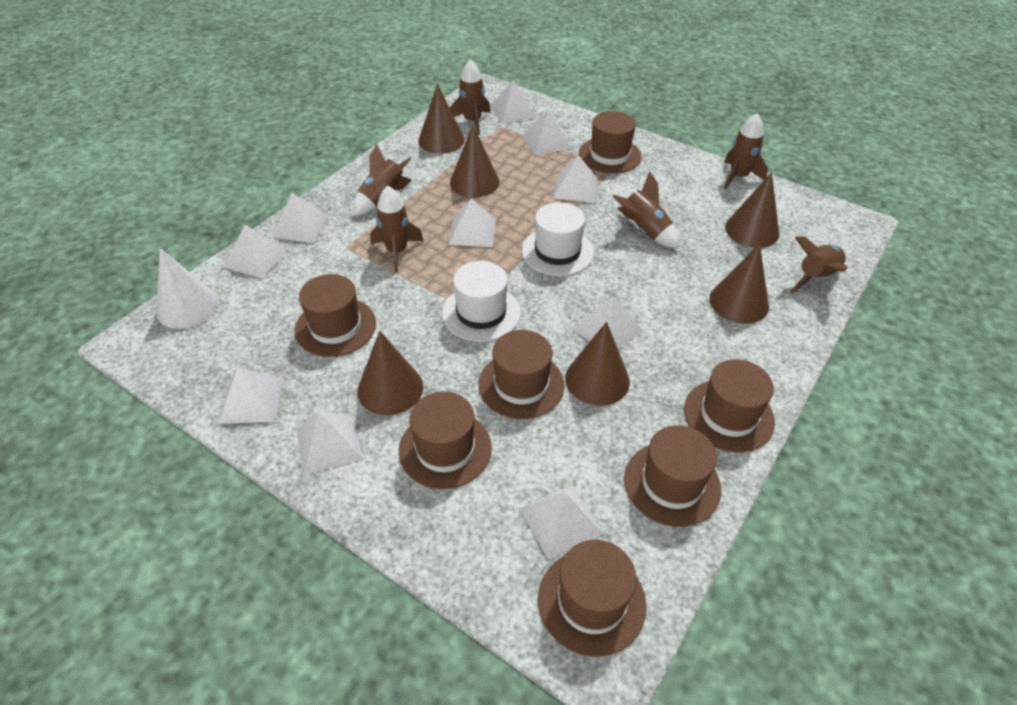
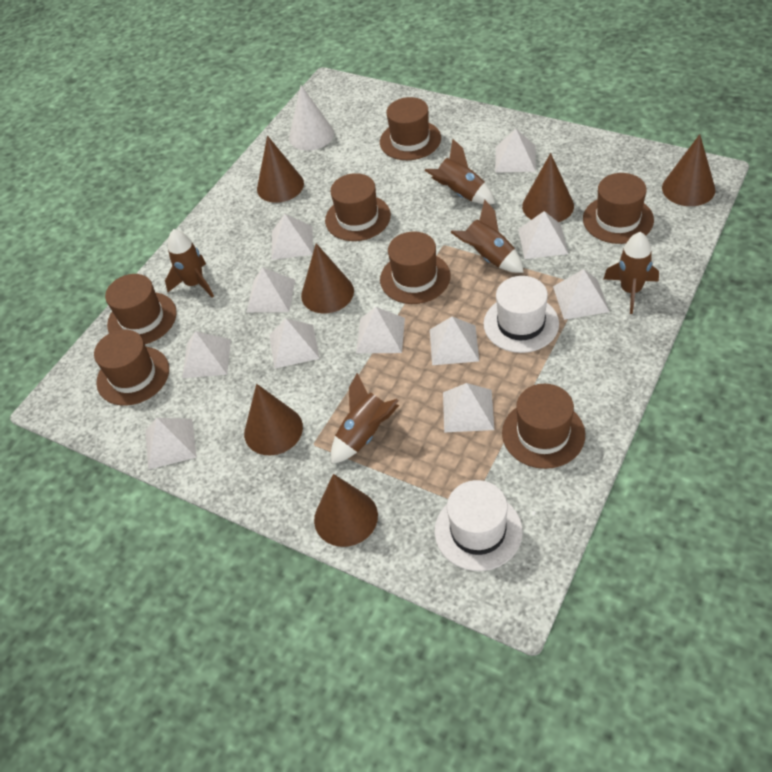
brown rocket: 6 -> 5
white pyramid: 10 -> 11

